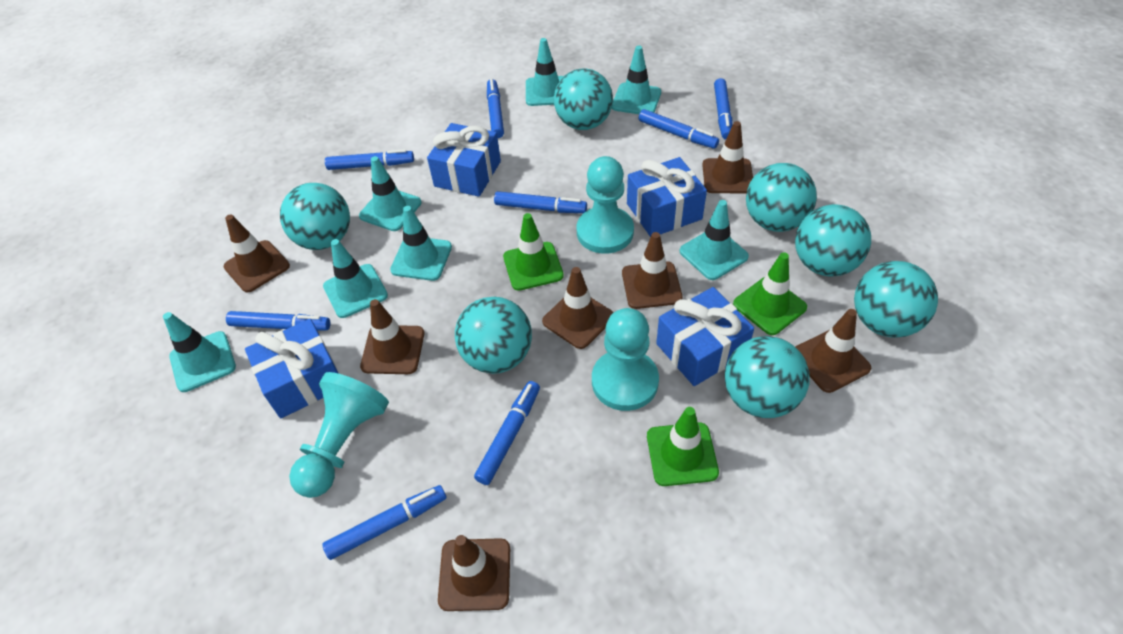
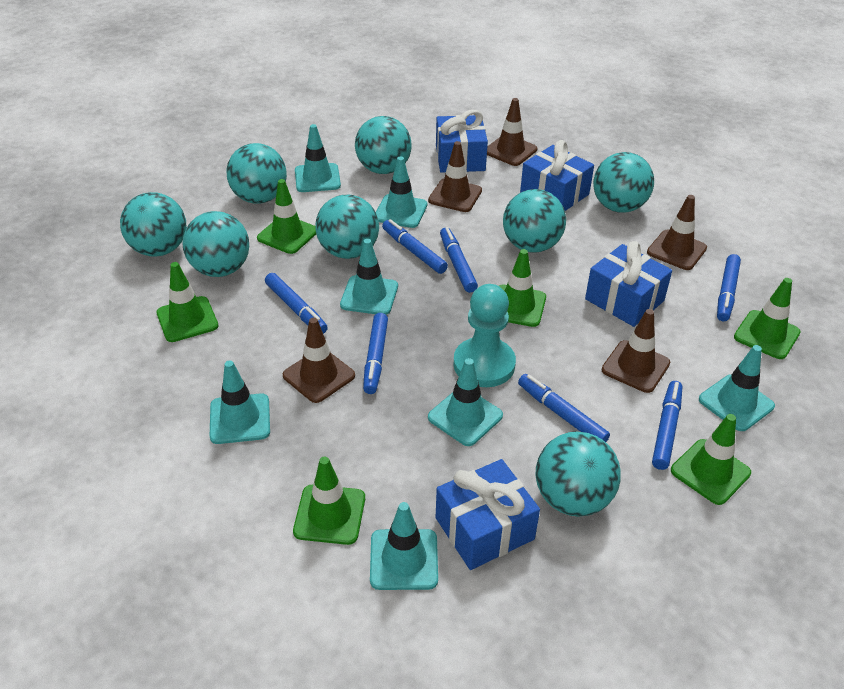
blue marker: 8 -> 7
brown traffic cone: 7 -> 5
green traffic cone: 3 -> 6
turquoise ball: 7 -> 8
turquoise pawn: 3 -> 1

